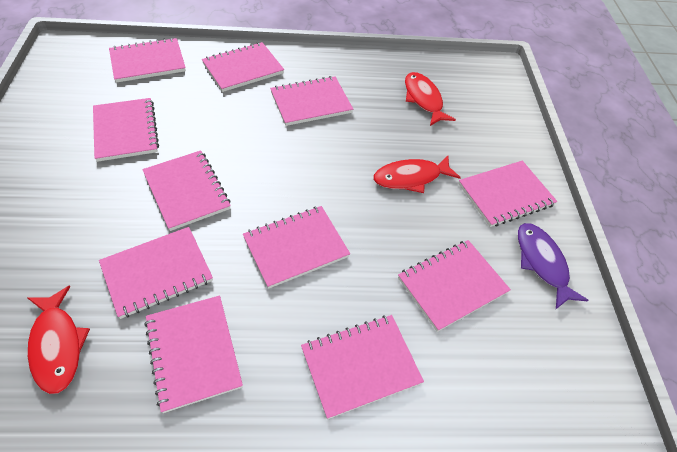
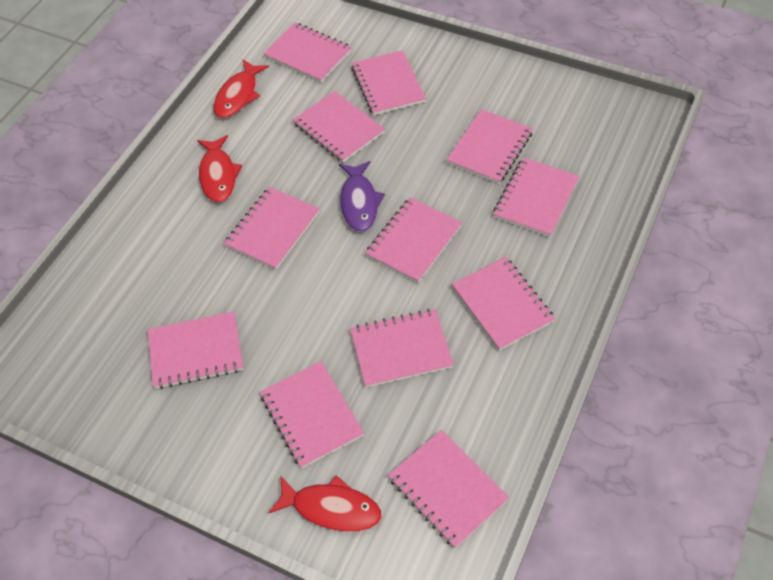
pink notebook: 11 -> 12

